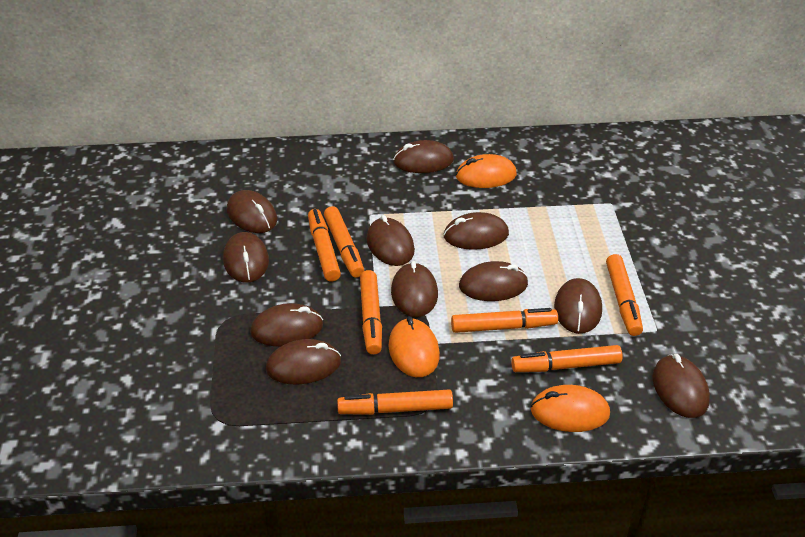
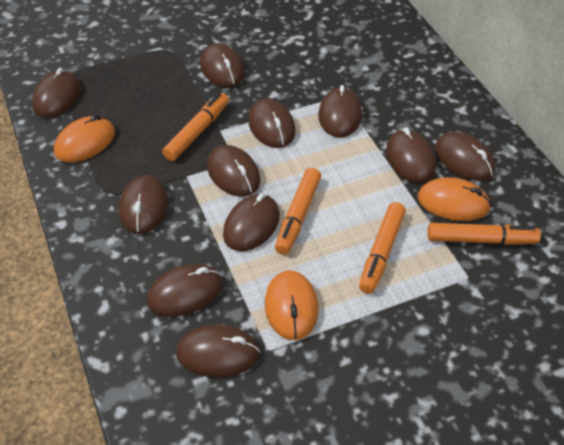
orange marker: 7 -> 4

